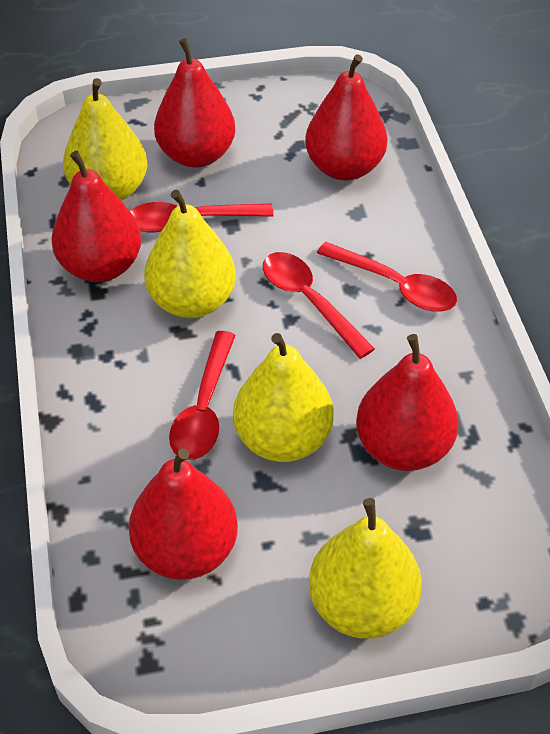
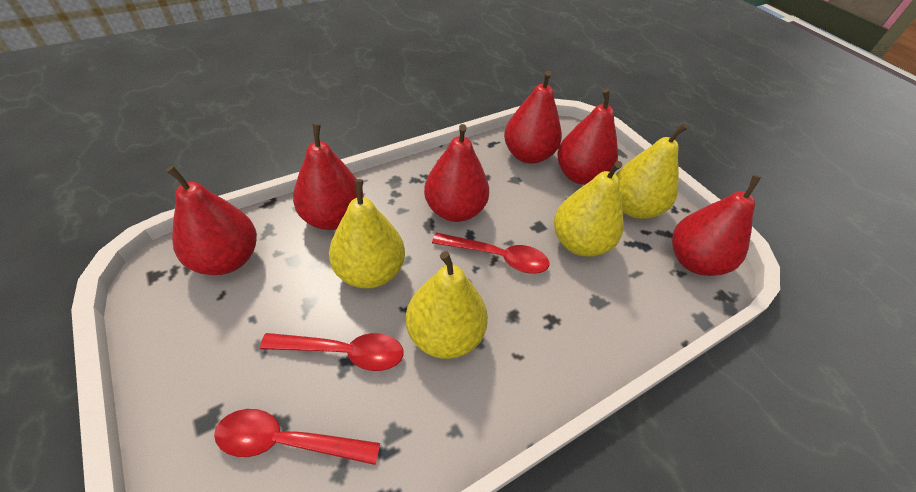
red pear: 5 -> 6
red spoon: 4 -> 3

